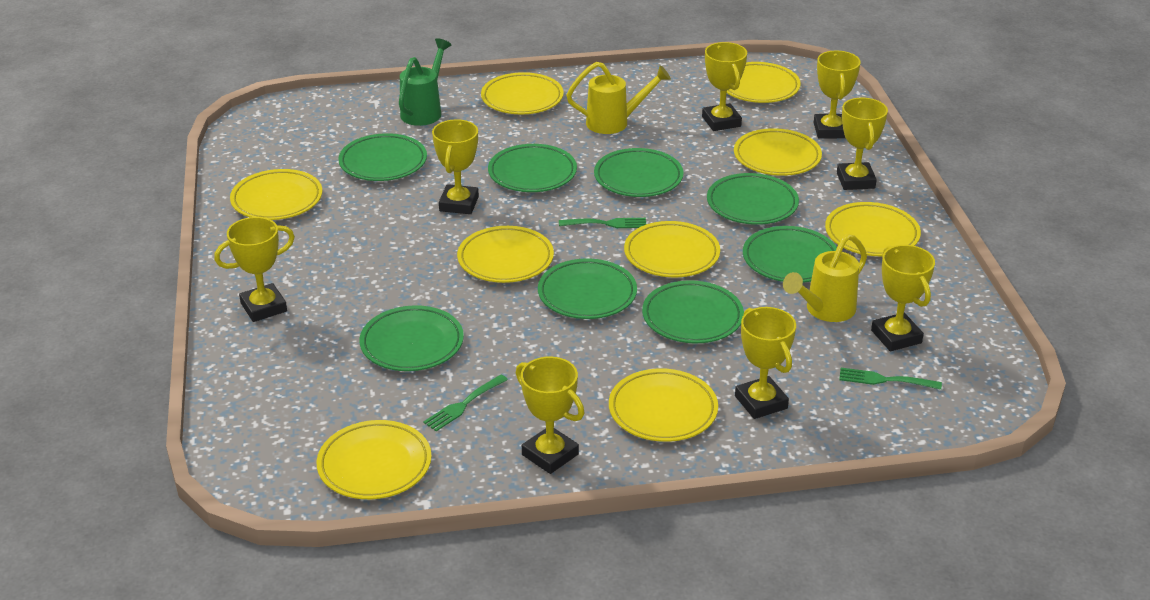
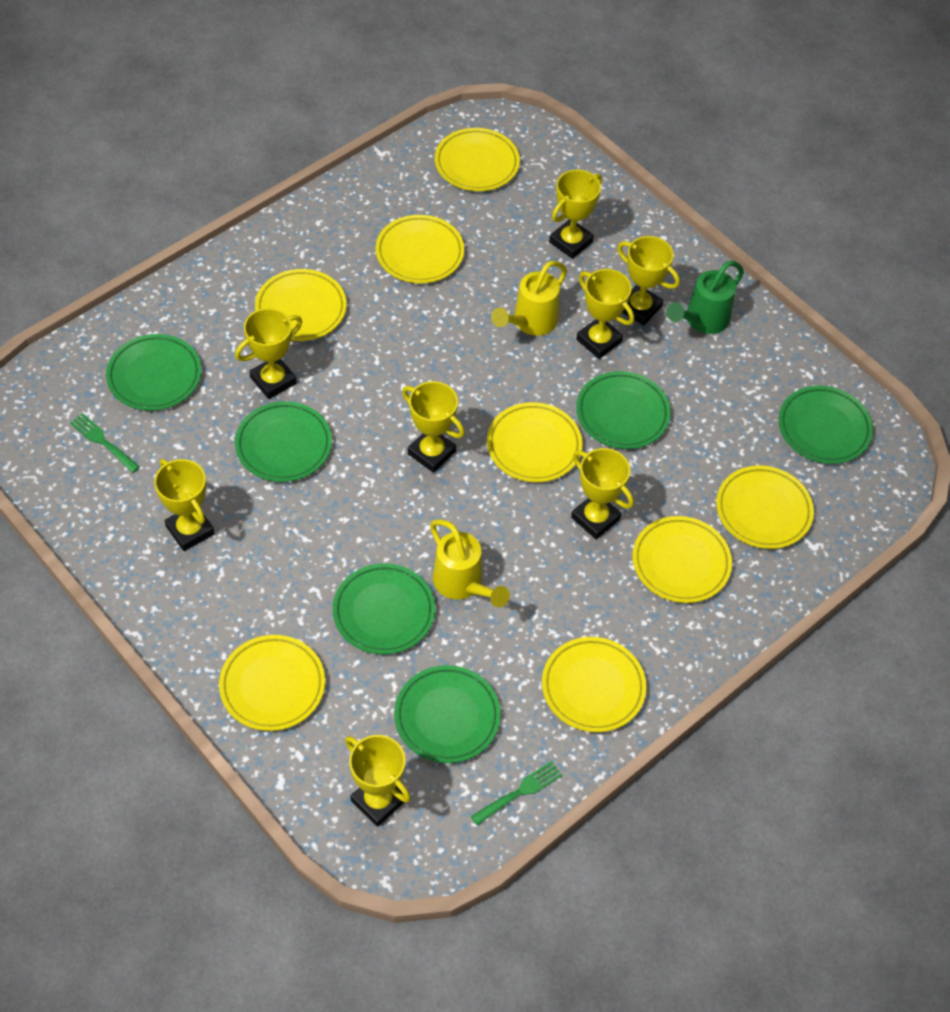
green fork: 3 -> 2
green plate: 8 -> 6
yellow plate: 9 -> 8

